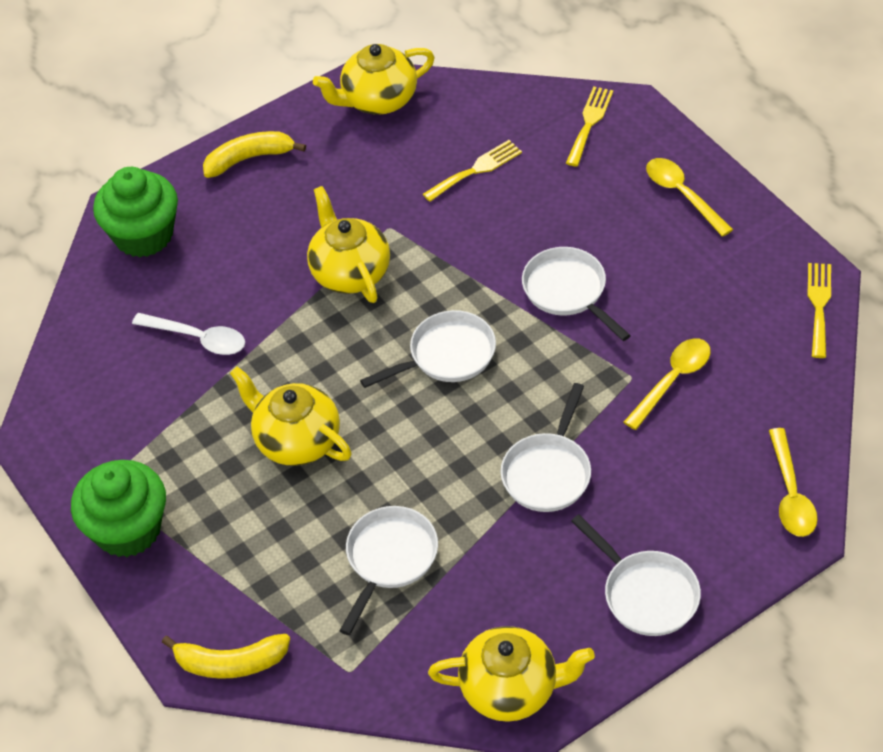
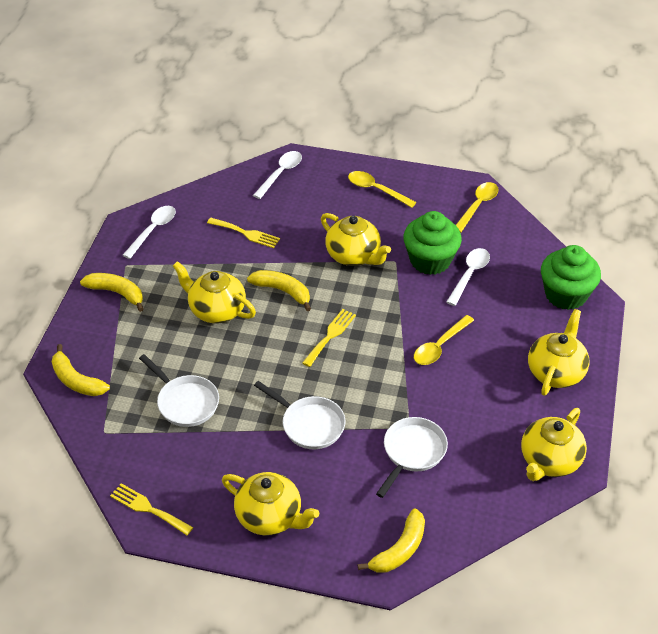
white pan: 5 -> 3
white spoon: 1 -> 3
yellow banana: 2 -> 4
yellow teapot: 4 -> 5

